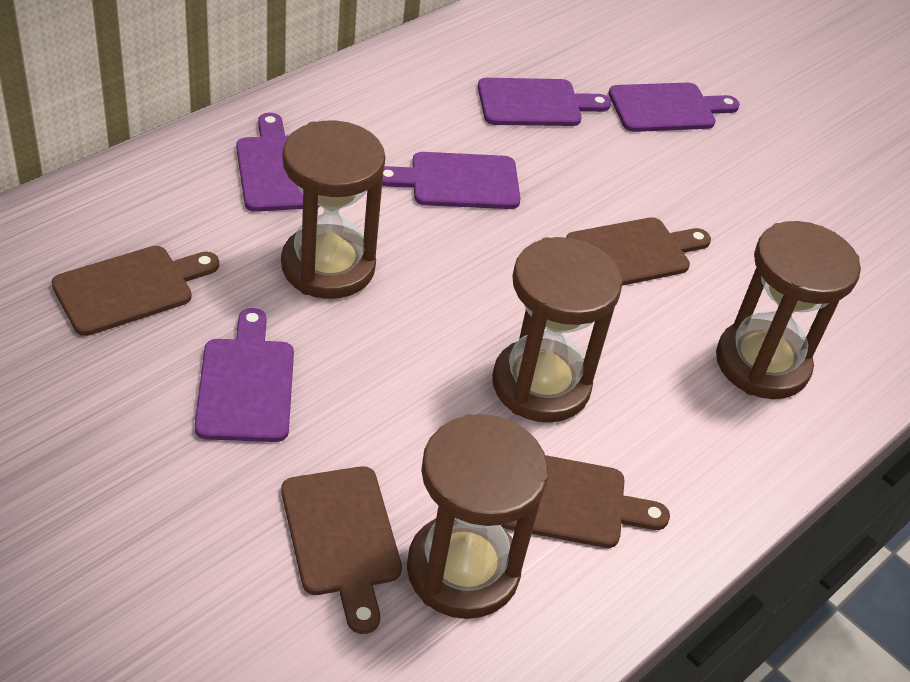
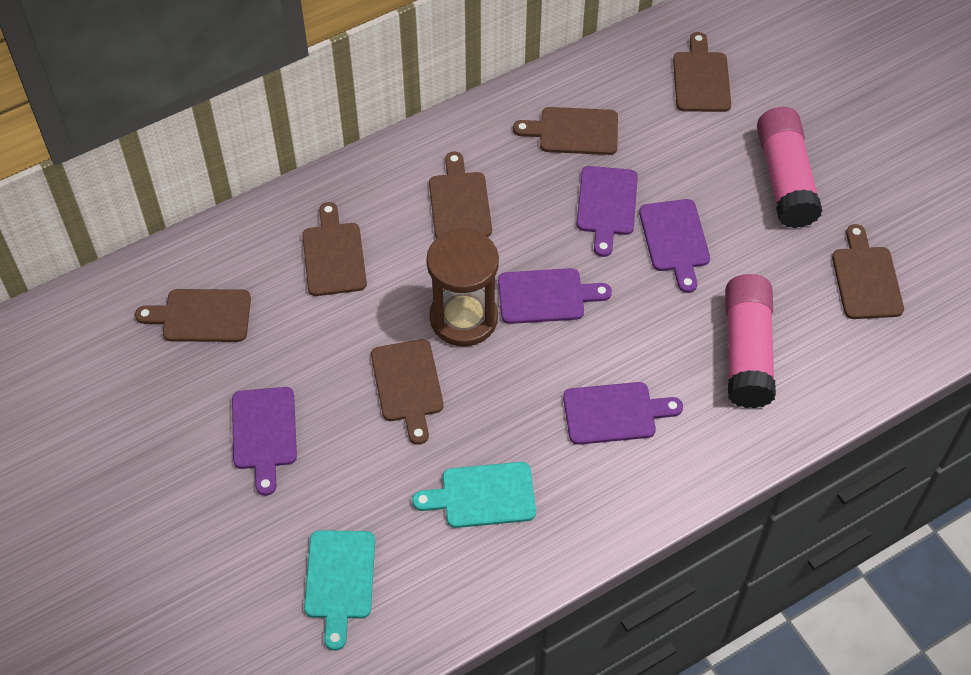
brown cutting board: 4 -> 7
brown hourglass: 4 -> 1
pink glue stick: 0 -> 2
turquoise cutting board: 0 -> 2

